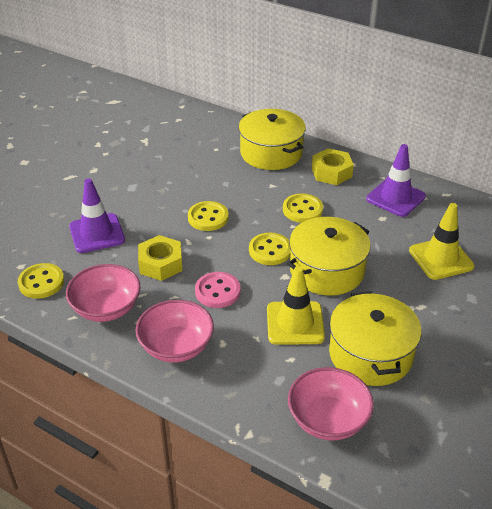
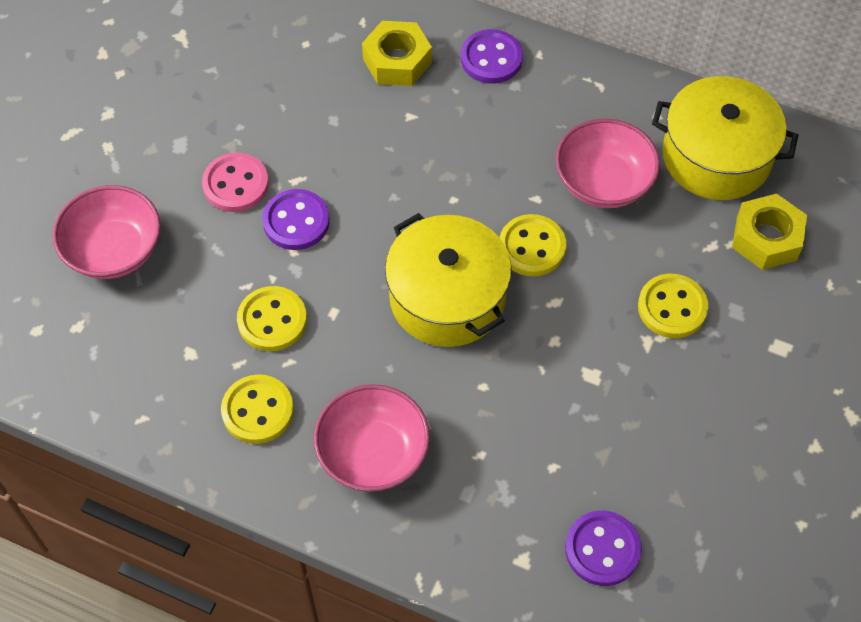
purple button: 0 -> 3
purple traffic cone: 2 -> 0
yellow pot: 3 -> 2
yellow traffic cone: 2 -> 0

